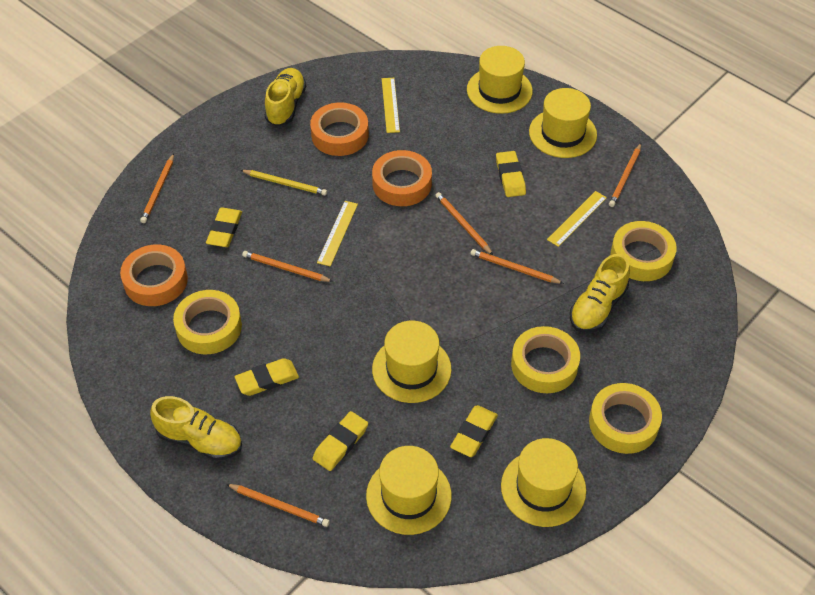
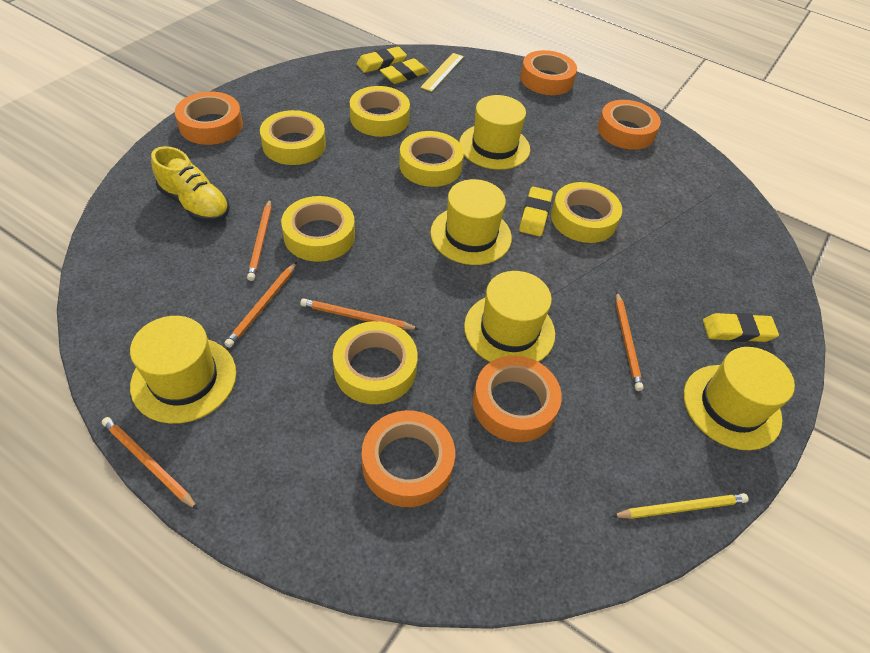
orange pencil: 6 -> 5
orange tape: 3 -> 5
yellow eraser: 5 -> 4
yellow ruler: 3 -> 1
yellow shoe: 3 -> 1
yellow tape: 4 -> 6

